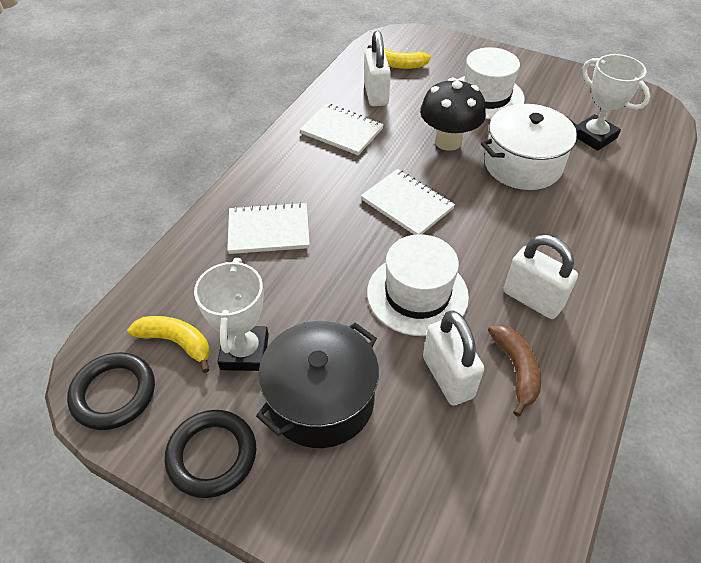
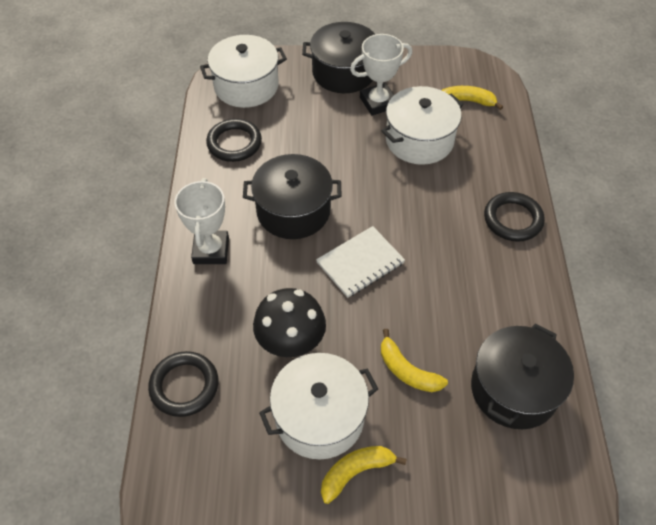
black pot: 1 -> 3
black ring: 2 -> 3
brown banana: 1 -> 0
white hat: 2 -> 0
white notebook: 3 -> 1
white padlock: 3 -> 0
white pot: 1 -> 3
yellow banana: 2 -> 3

